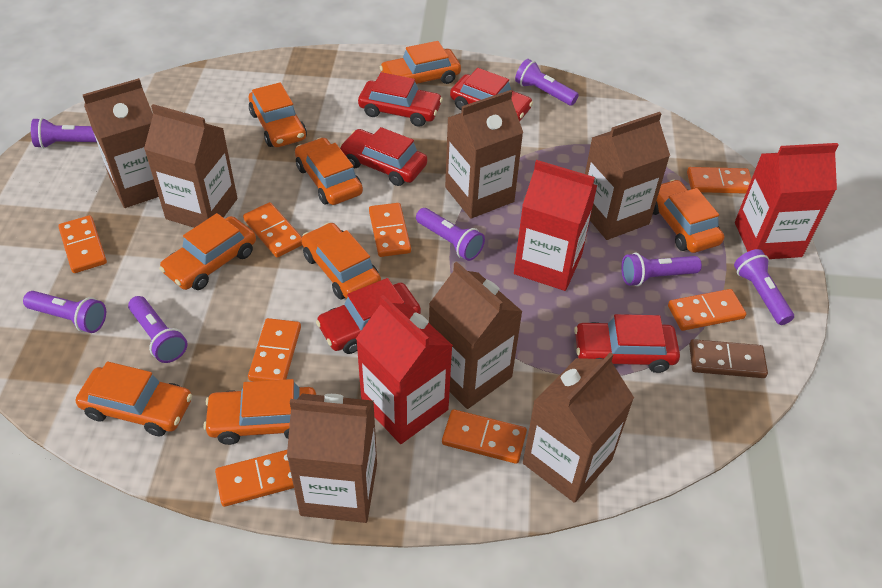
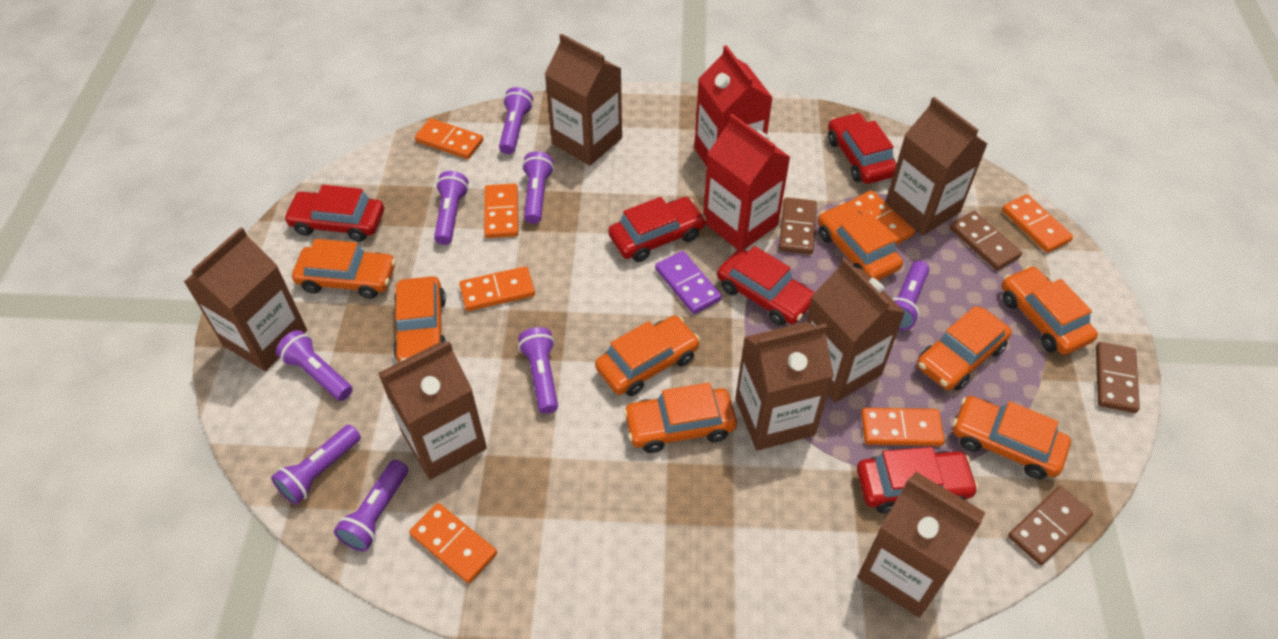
brown domino: 1 -> 4
orange domino: 8 -> 7
purple domino: 0 -> 1
purple flashlight: 7 -> 8
red carton: 3 -> 2

